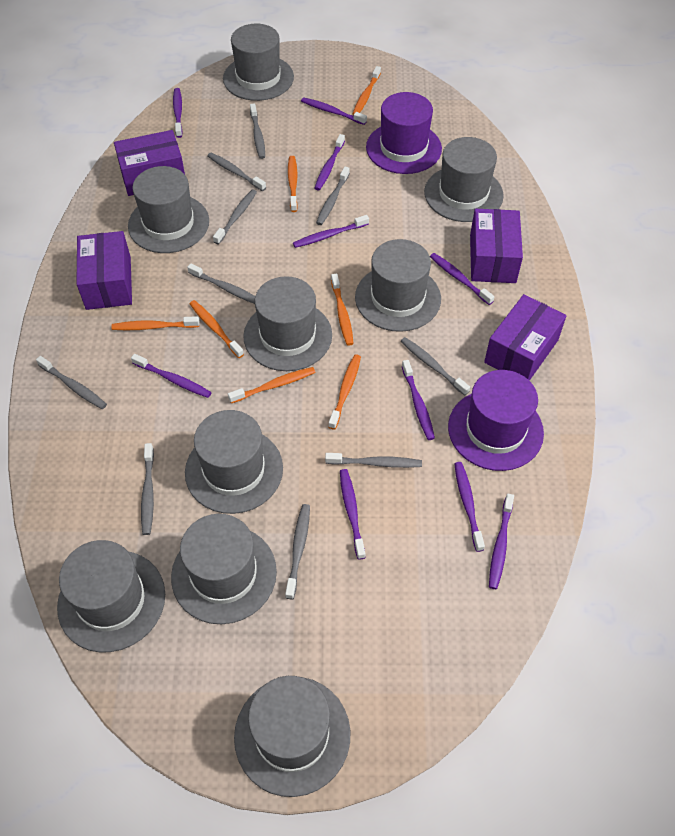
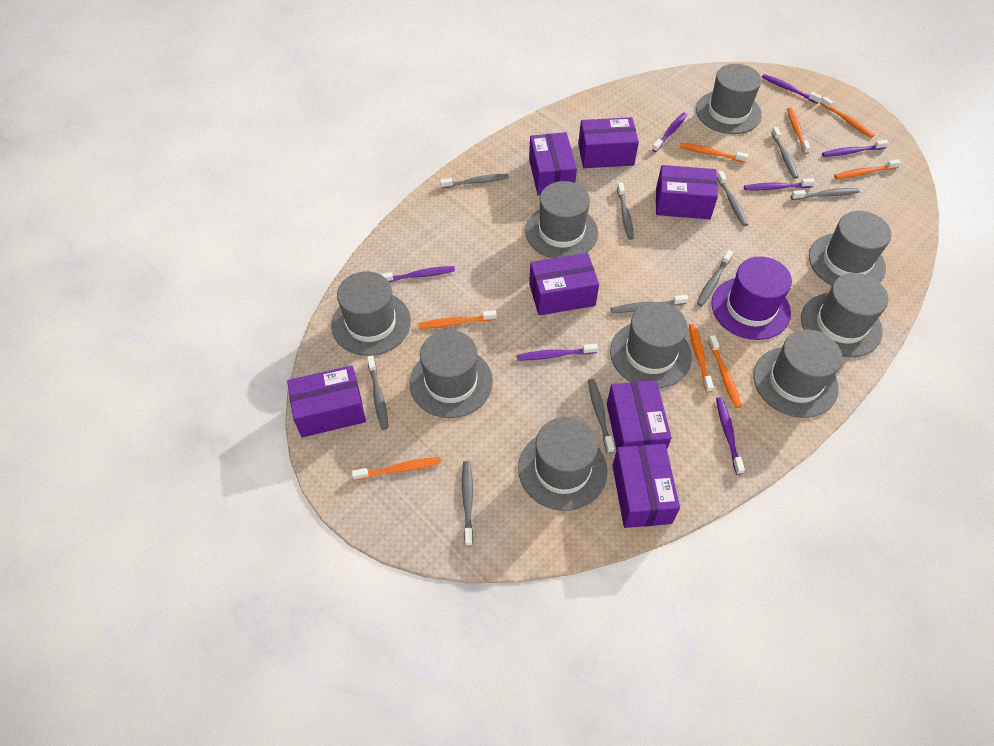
orange toothbrush: 7 -> 8
purple box: 4 -> 7
purple hat: 2 -> 1
purple toothbrush: 10 -> 7

